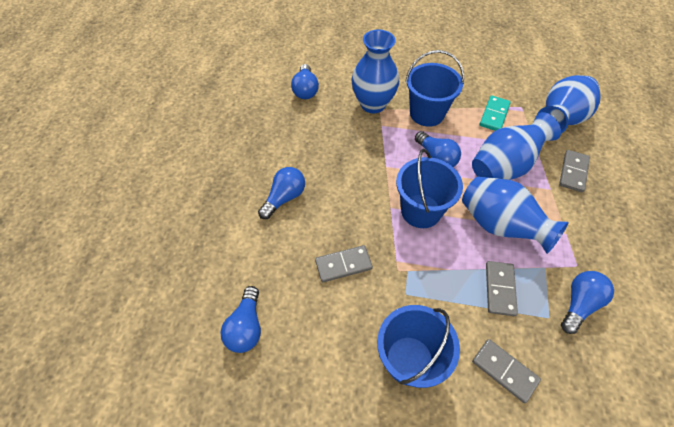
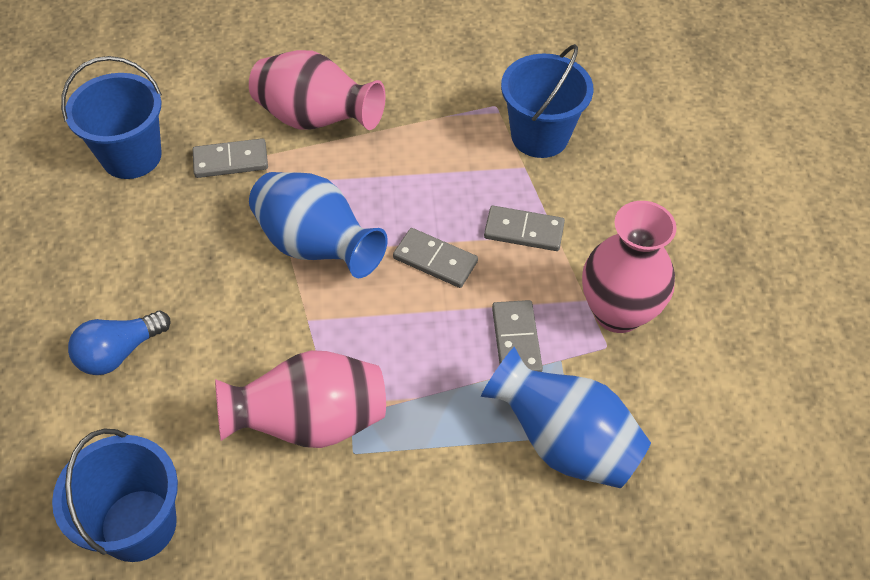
blue light bulb: 5 -> 1
blue vase: 4 -> 2
pink vase: 0 -> 3
turquoise domino: 1 -> 0

